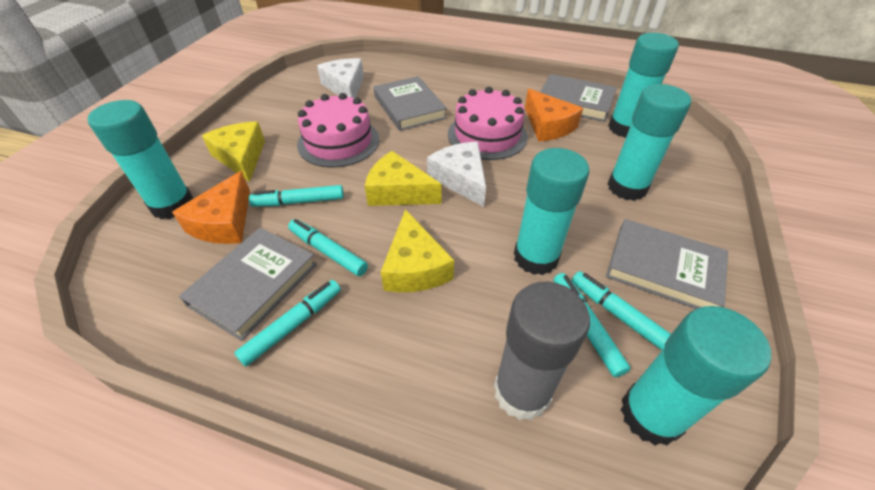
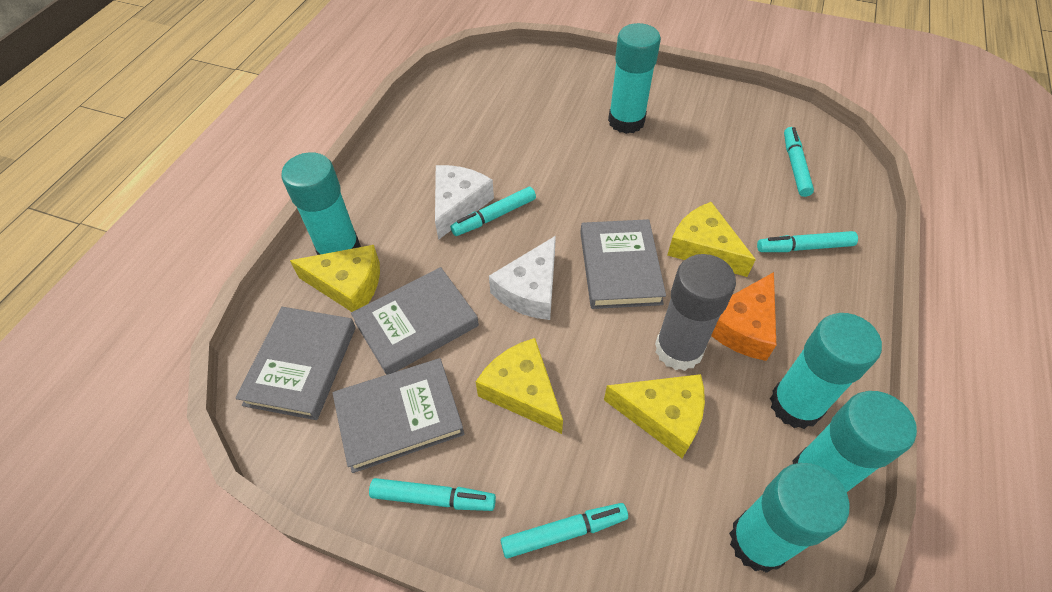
orange cheese: 2 -> 1
pink cake: 2 -> 0
yellow cheese: 3 -> 4

